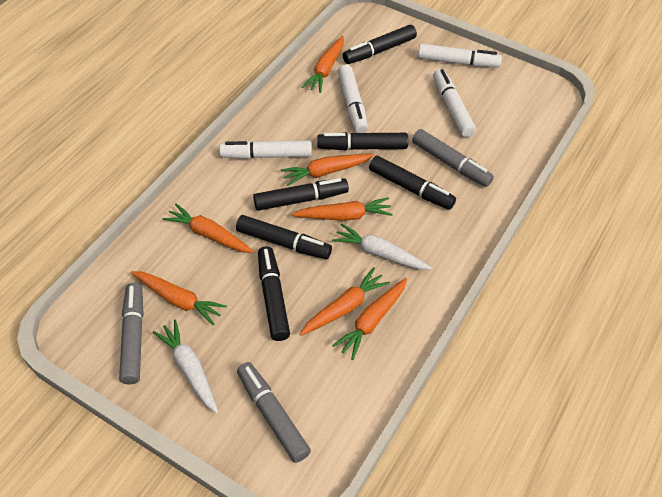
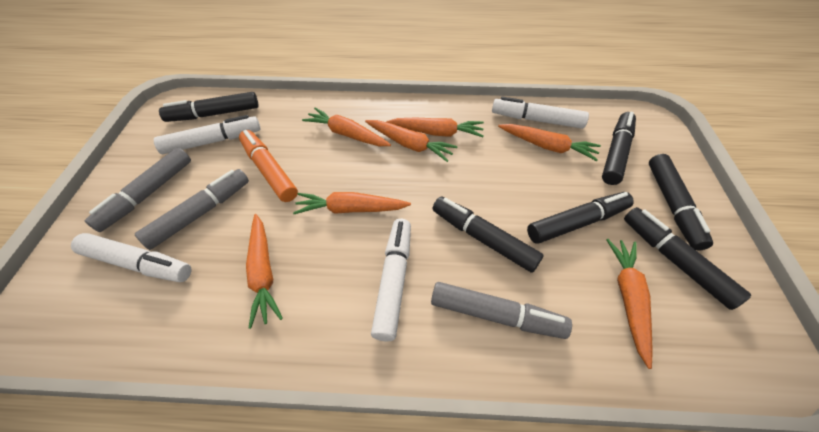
orange marker: 0 -> 1
white carrot: 2 -> 0

